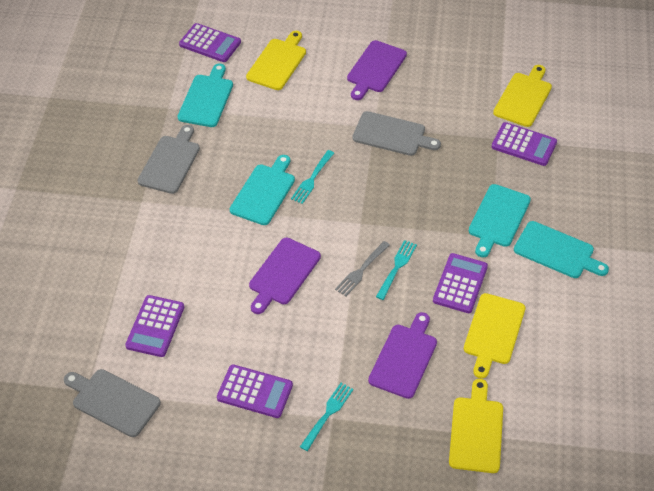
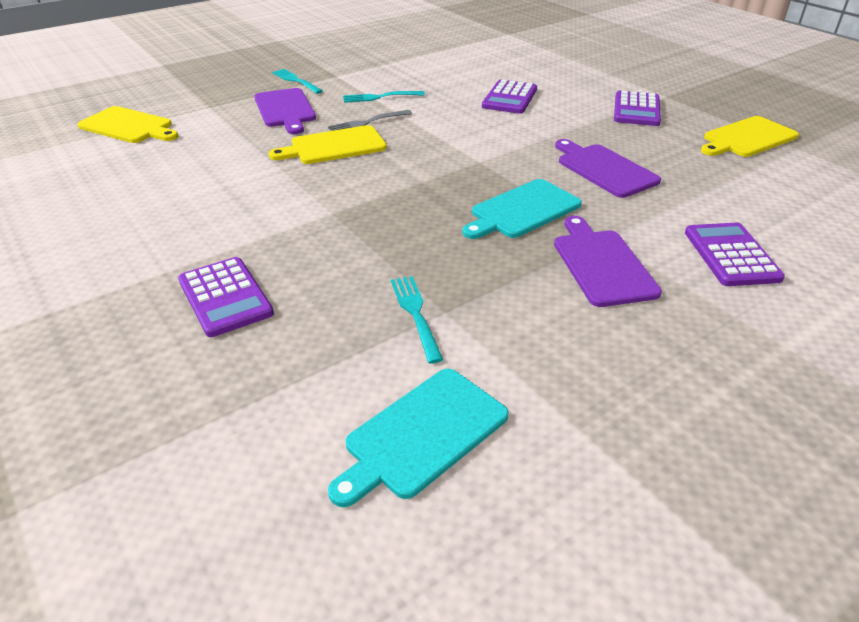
grey cutting board: 3 -> 0
purple calculator: 5 -> 4
turquoise cutting board: 4 -> 2
yellow cutting board: 4 -> 3

